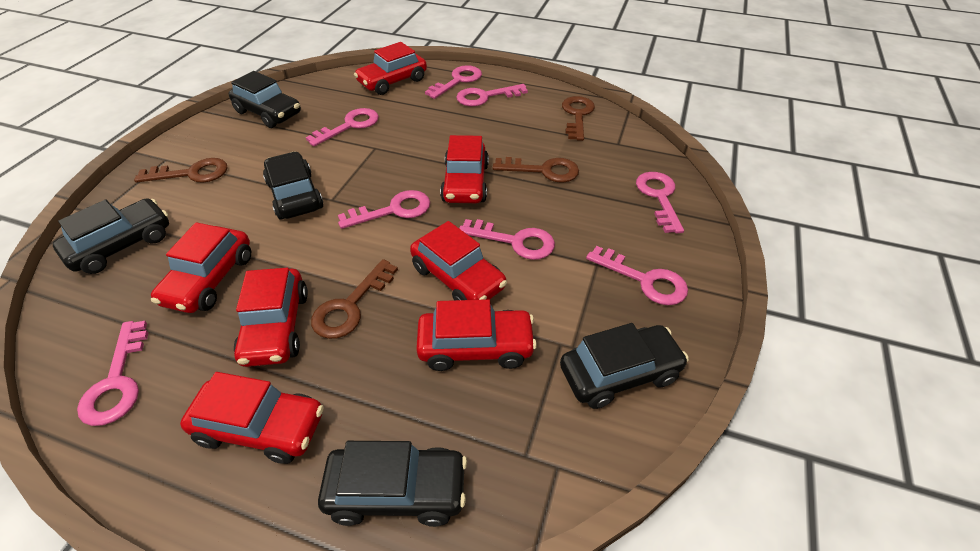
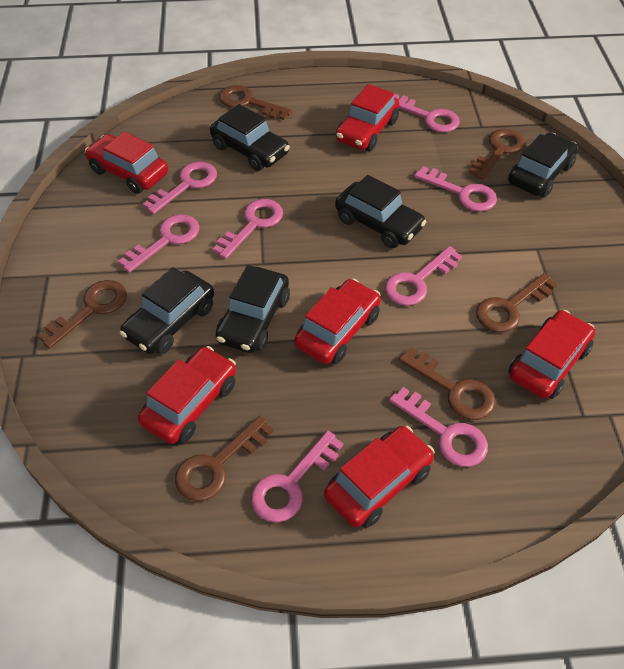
brown key: 4 -> 6
red car: 7 -> 6

